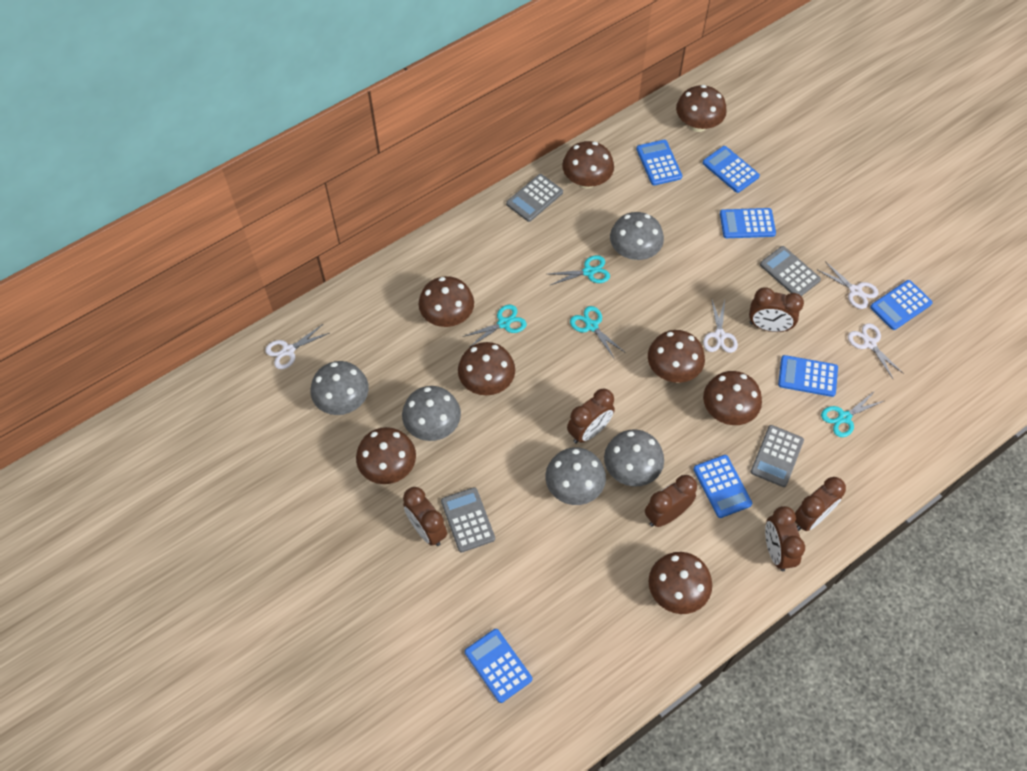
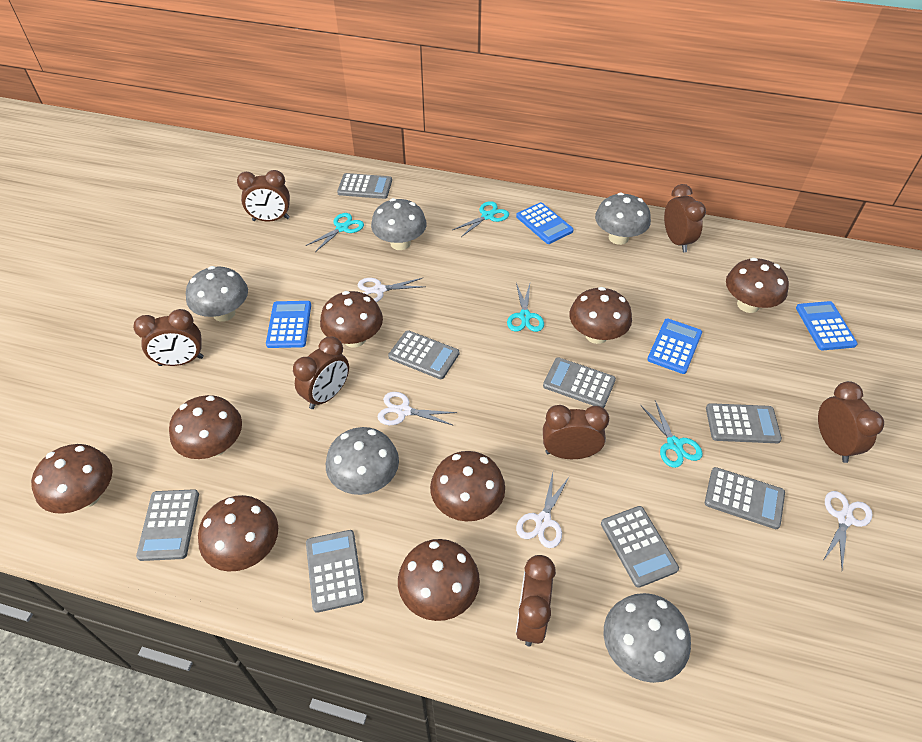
blue calculator: 7 -> 4
brown clock: 6 -> 7
grey calculator: 4 -> 8

